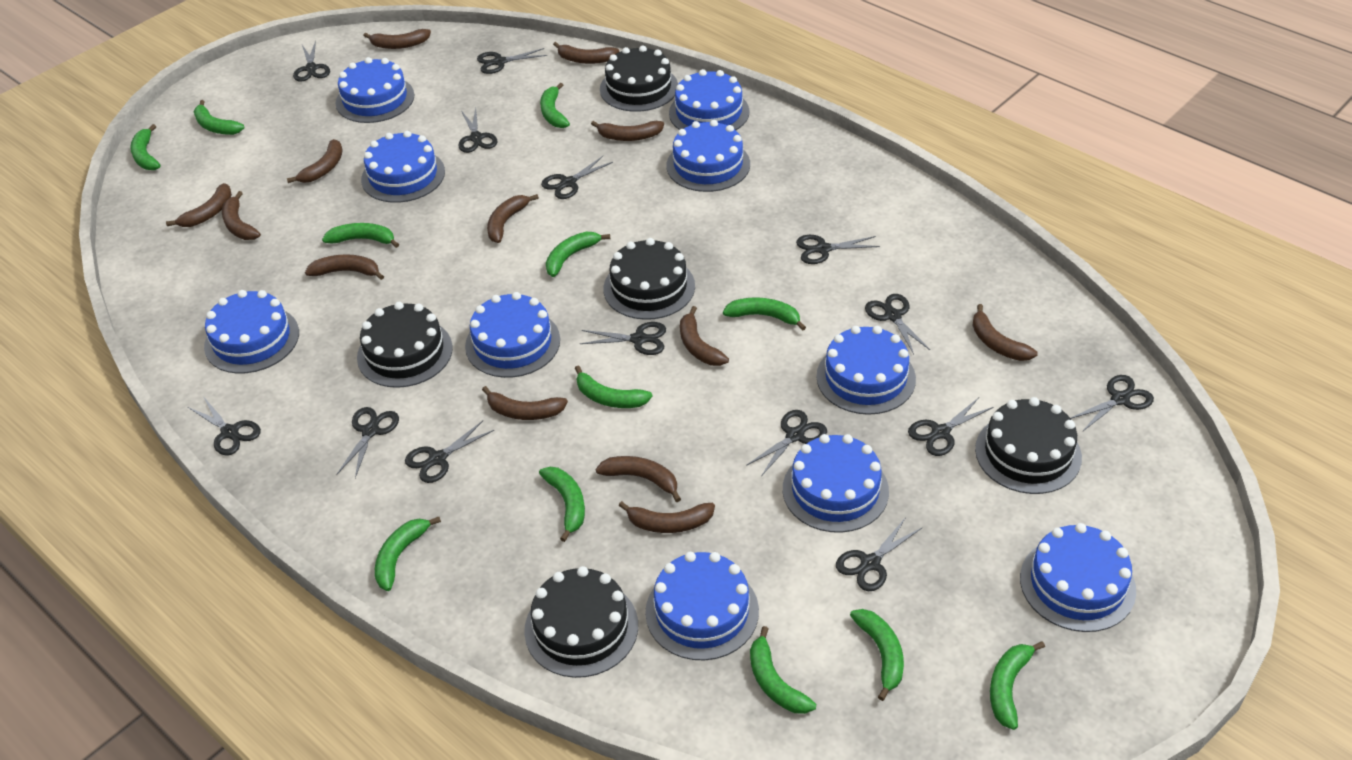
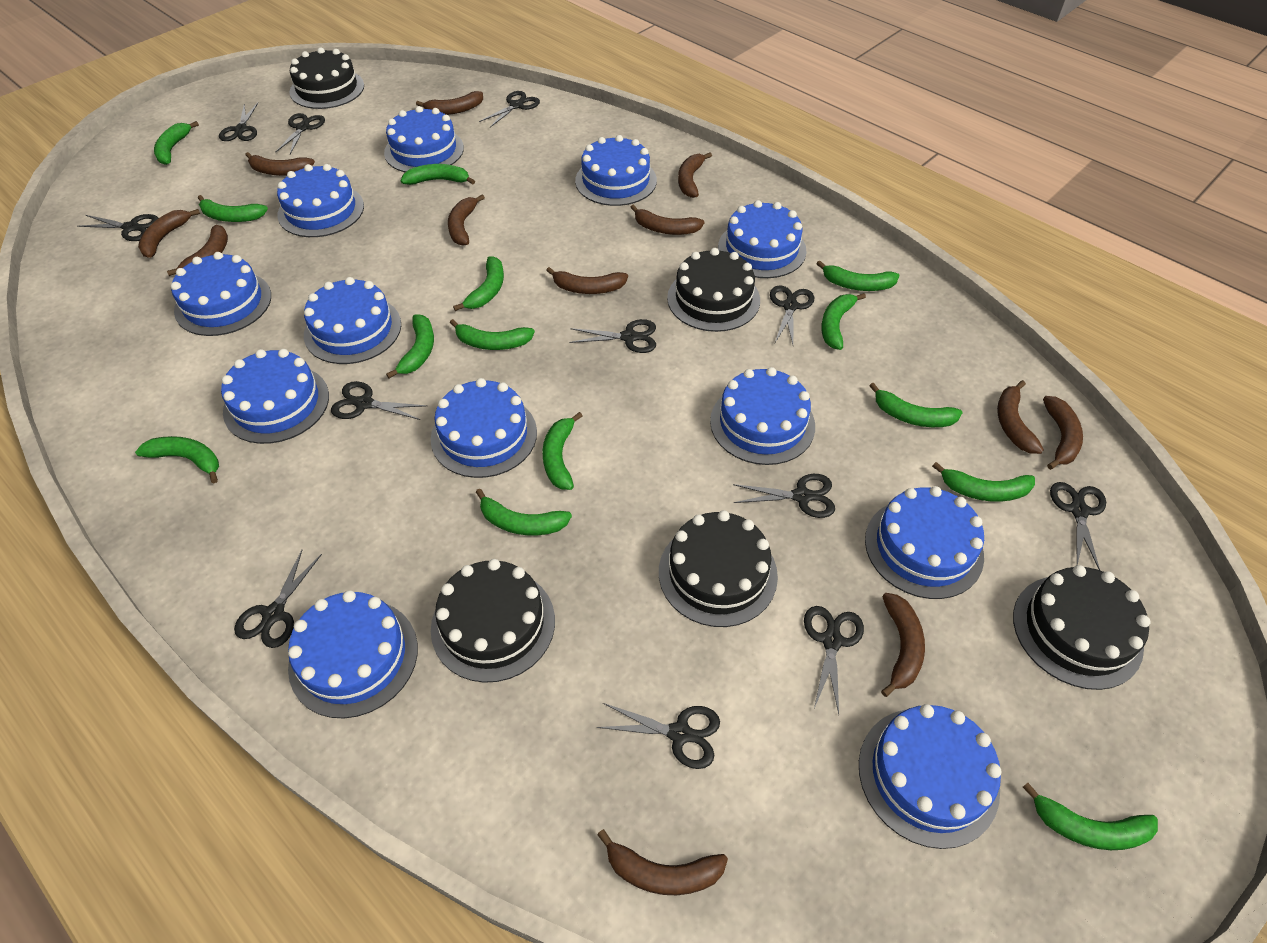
black scissors: 14 -> 12
blue cake: 10 -> 12
brown banana: 13 -> 12
green banana: 12 -> 14

